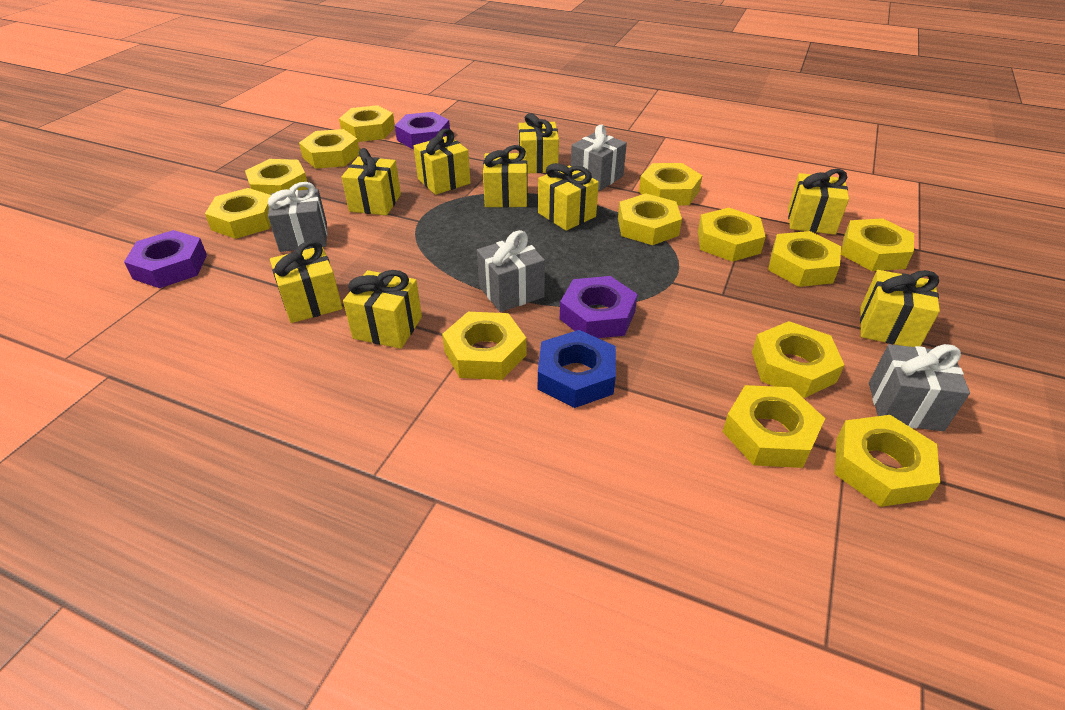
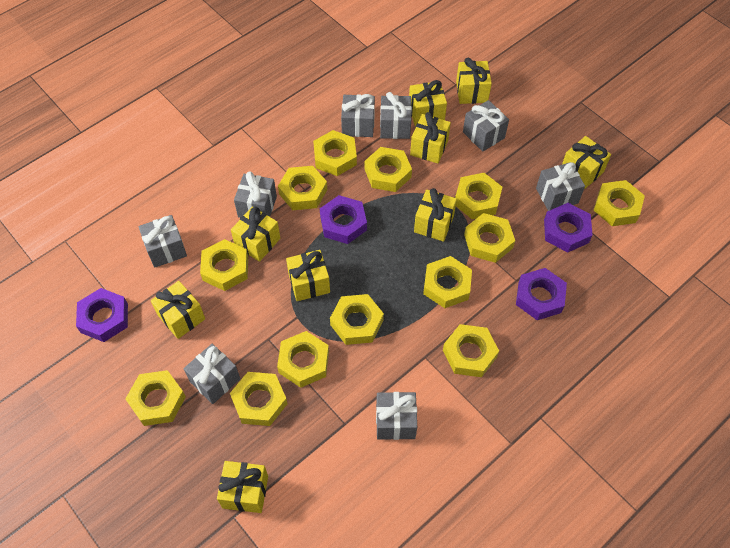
blue nut: 1 -> 0
grey gift: 4 -> 8
purple nut: 3 -> 4

